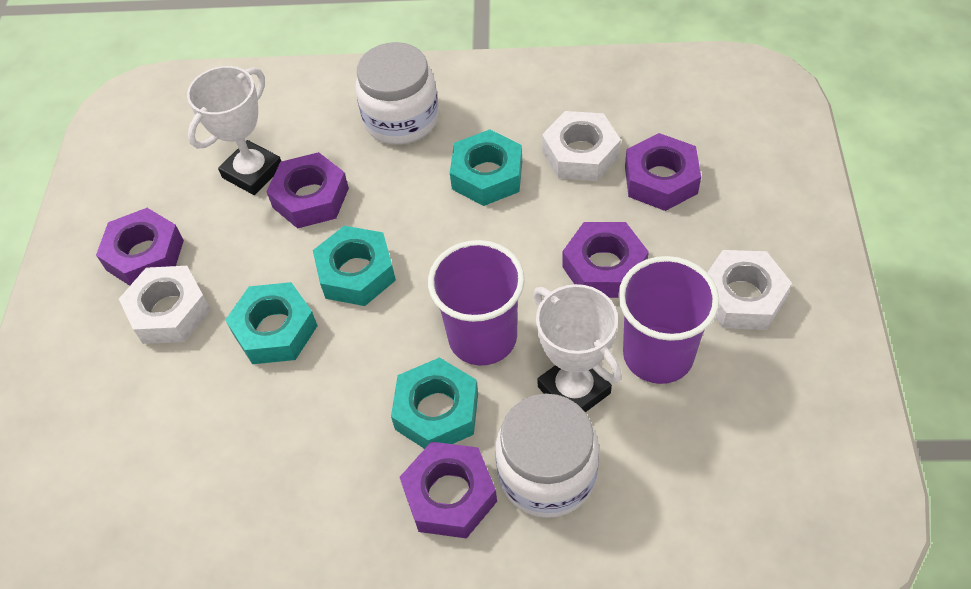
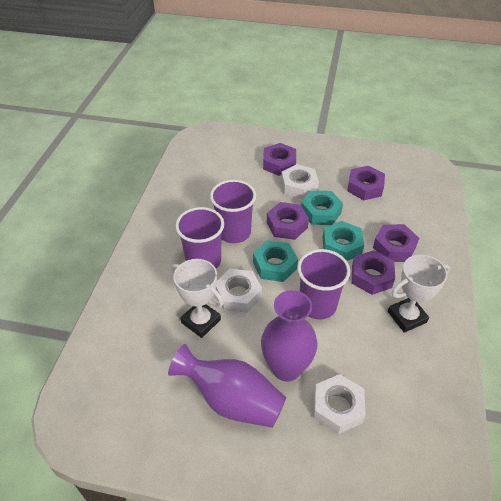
purple cup: 2 -> 3
purple vase: 0 -> 2
turquoise nut: 4 -> 3
white jar: 2 -> 0

